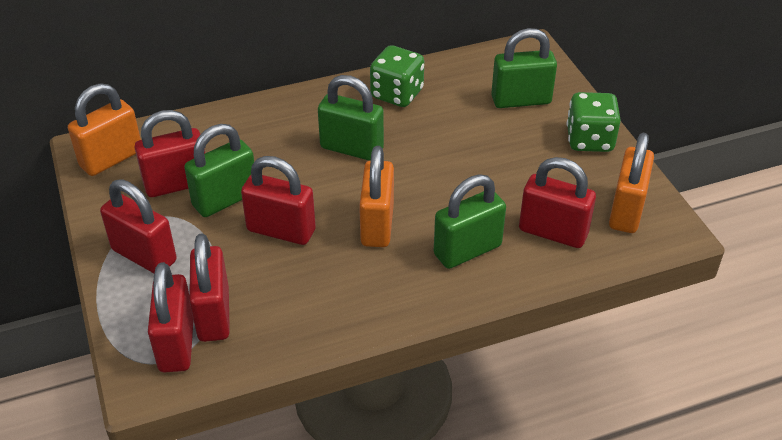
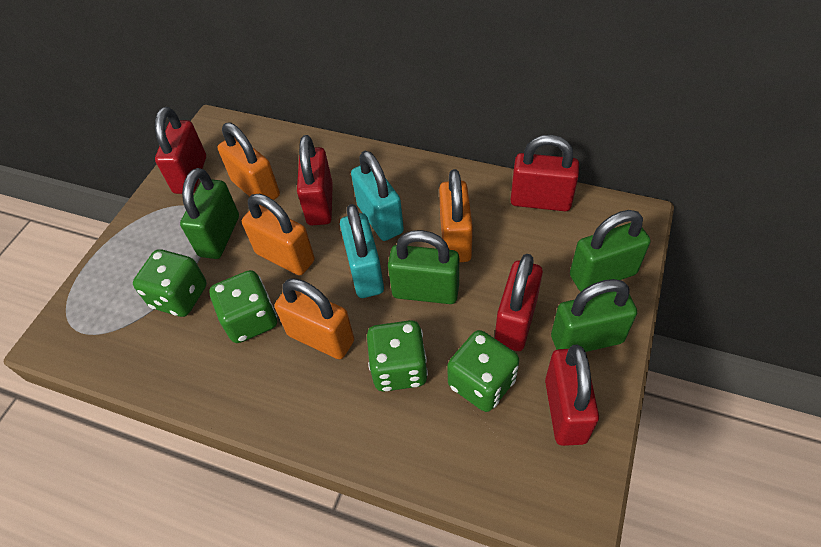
green dice: 2 -> 4
orange padlock: 3 -> 4
red padlock: 6 -> 5
turquoise padlock: 0 -> 2

